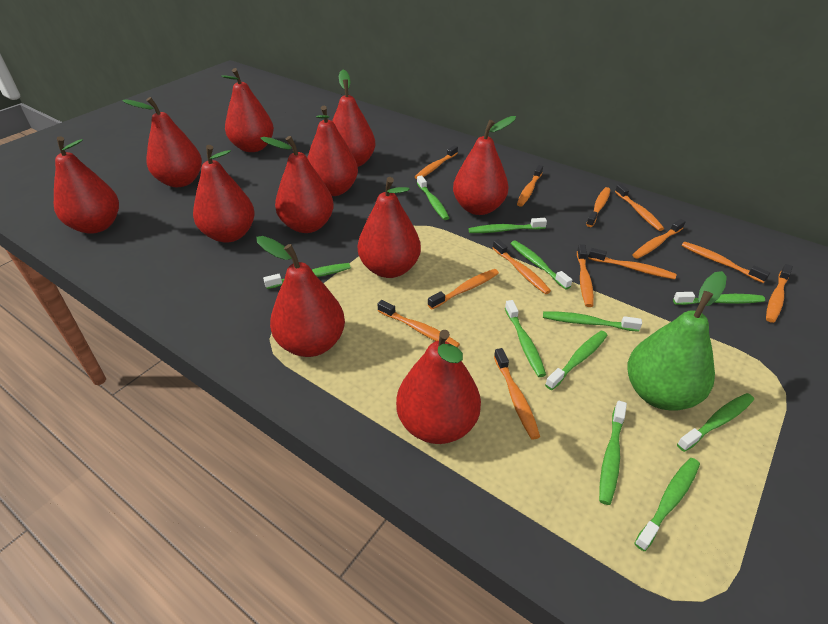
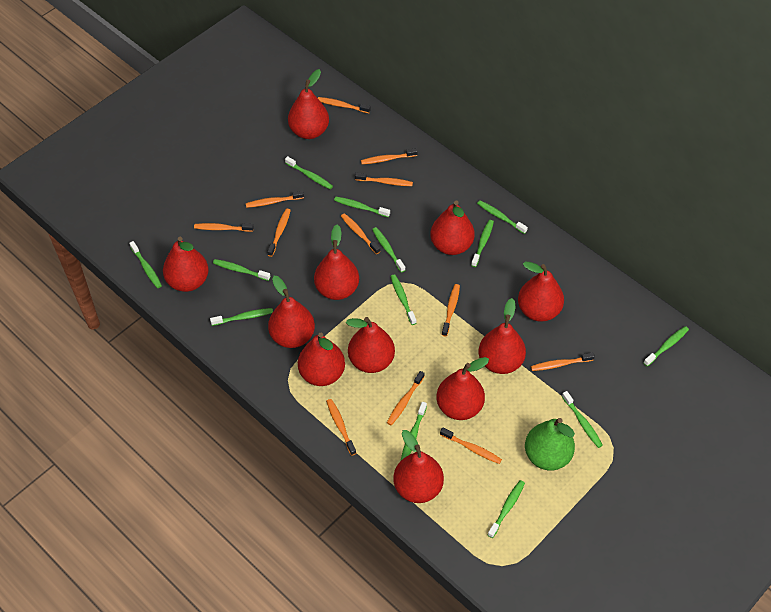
green toothbrush: 11 -> 13
orange toothbrush: 13 -> 12

